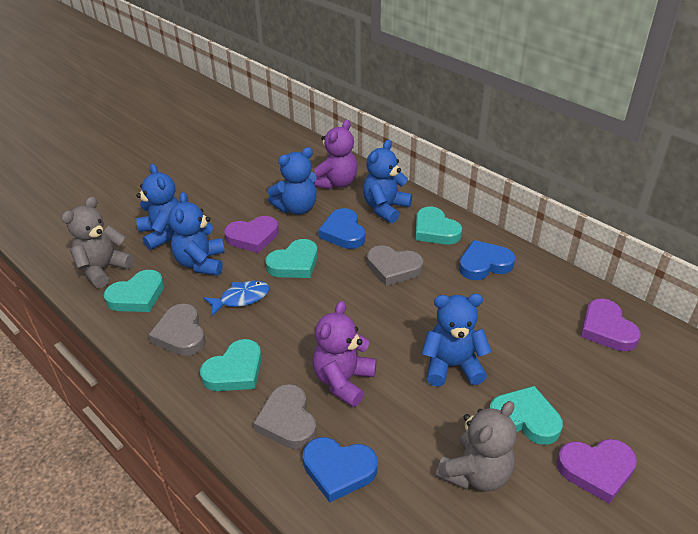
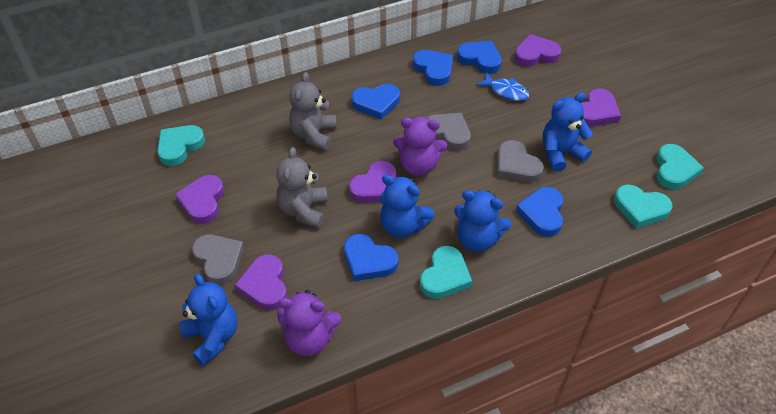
blue heart: 3 -> 5
blue teddy bear: 5 -> 4
purple heart: 3 -> 5
turquoise heart: 5 -> 4

